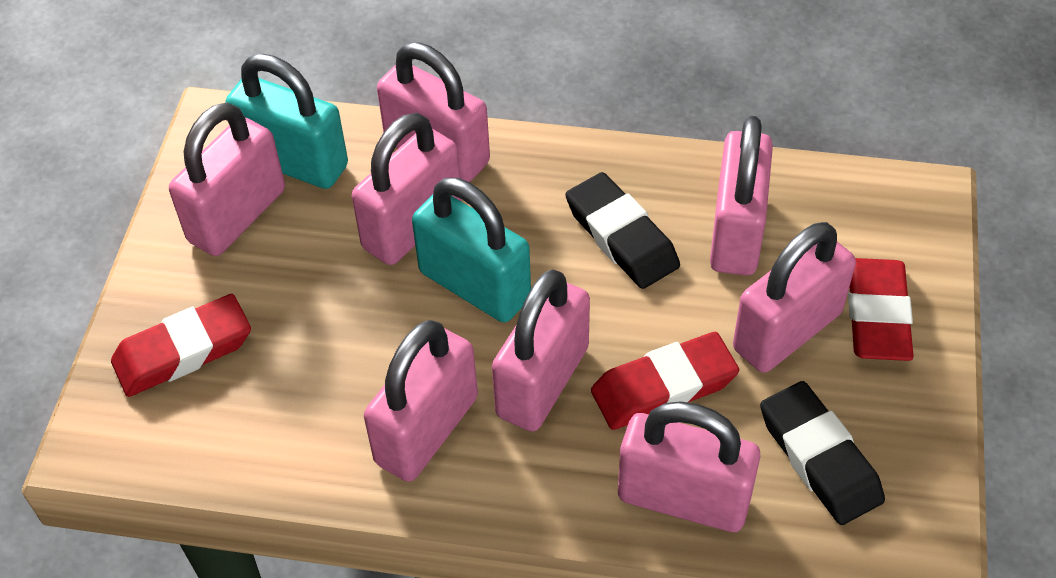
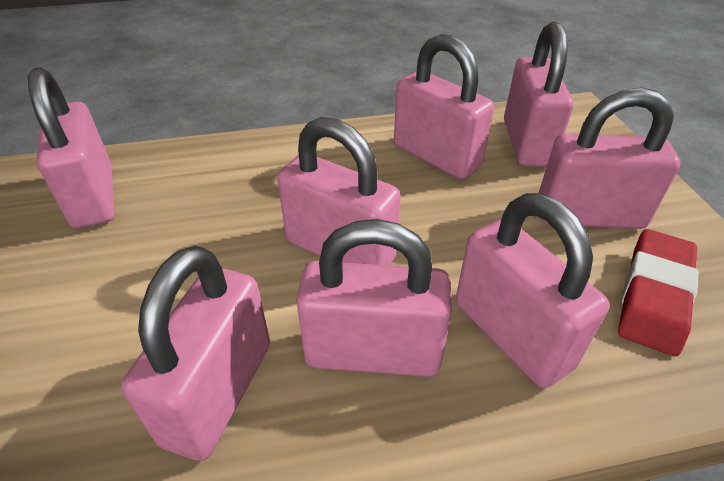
black eraser: 2 -> 0
red eraser: 3 -> 1
turquoise padlock: 2 -> 0

